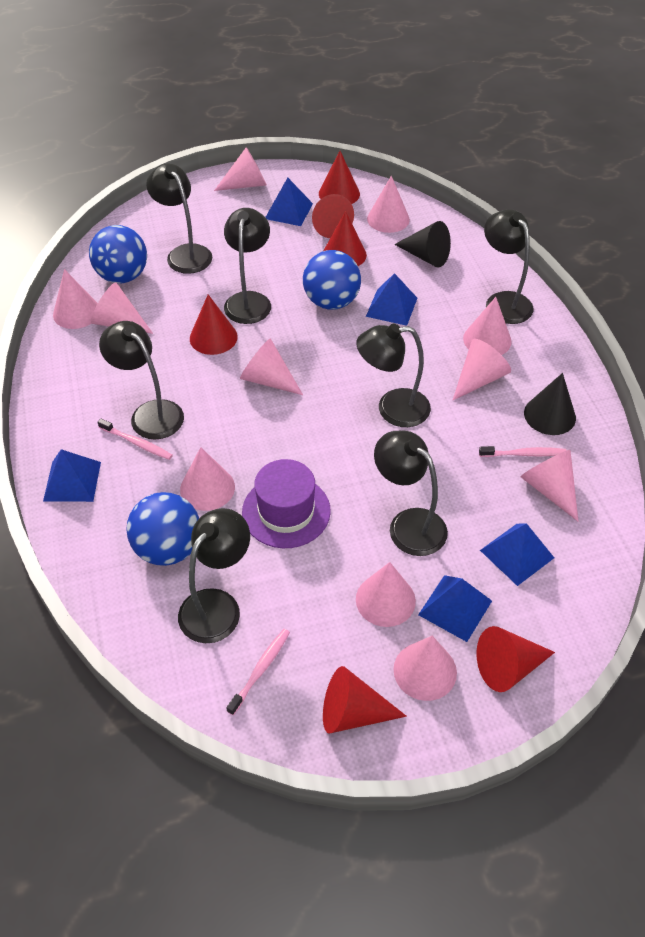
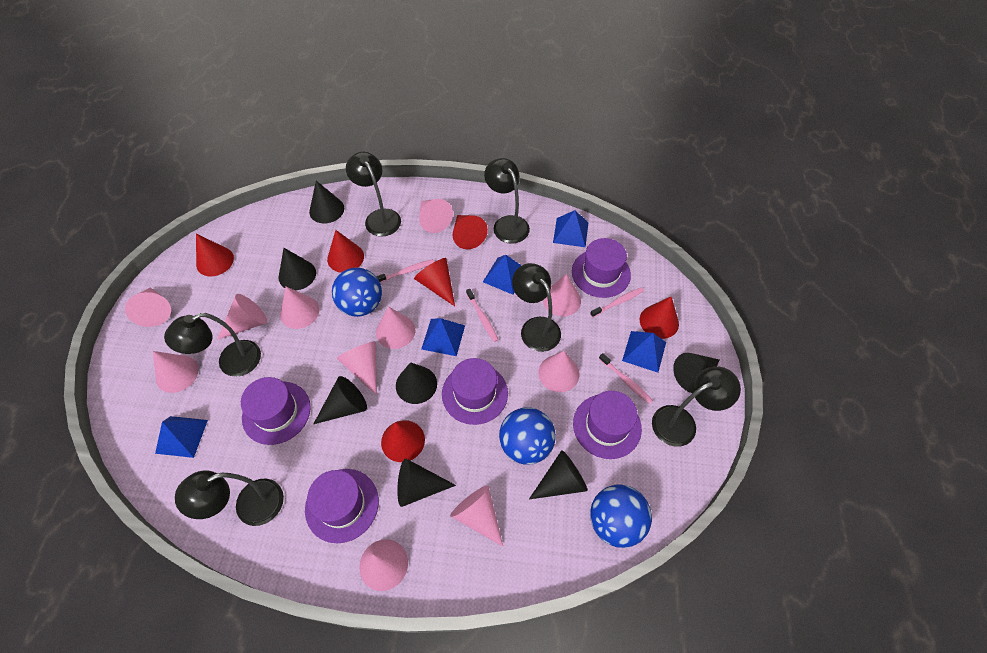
black cone: 2 -> 7
black lamp: 7 -> 6
pink toothbrush: 3 -> 4
purple hat: 1 -> 5

